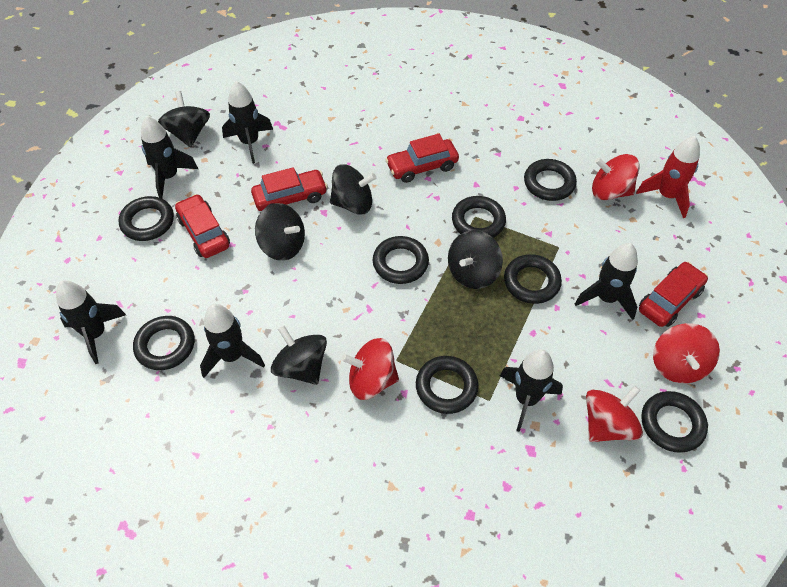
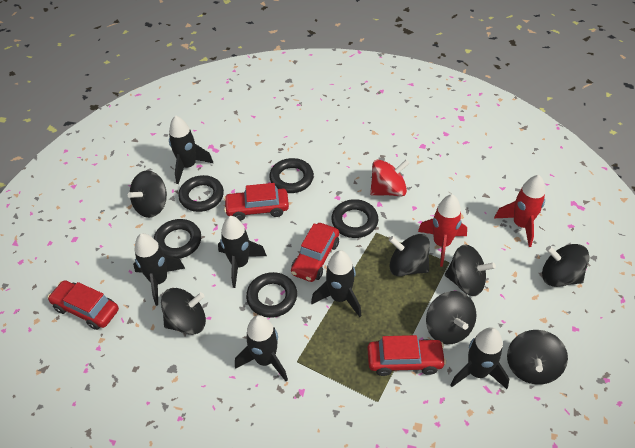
black ring: 8 -> 5
black spinning top: 5 -> 7
red rocket: 1 -> 2
red spinning top: 4 -> 1

